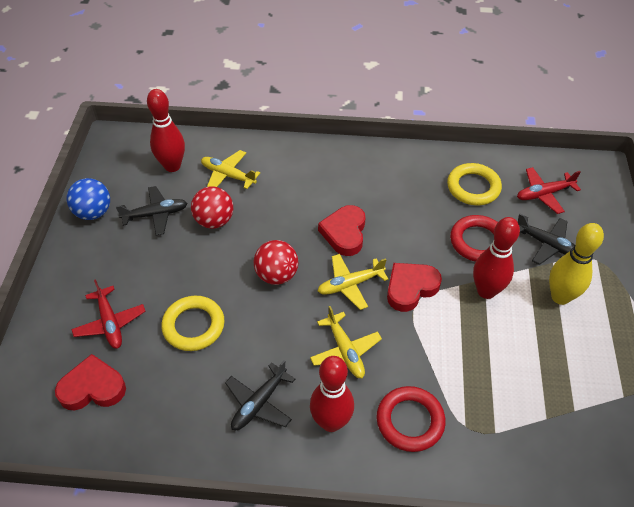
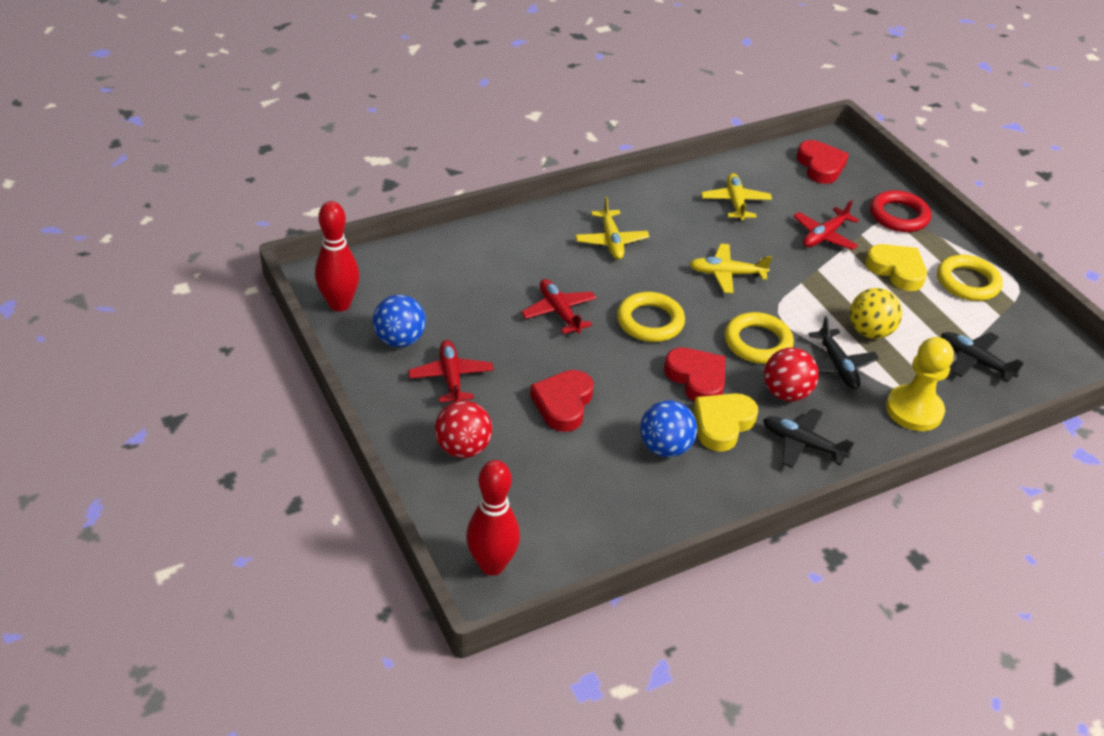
blue ball: 1 -> 2
red bowling pin: 3 -> 2
red plane: 2 -> 3
red ring: 2 -> 1
yellow ball: 0 -> 1
yellow bowling pin: 1 -> 0
yellow heart: 0 -> 2
yellow pawn: 0 -> 1
yellow ring: 2 -> 3

